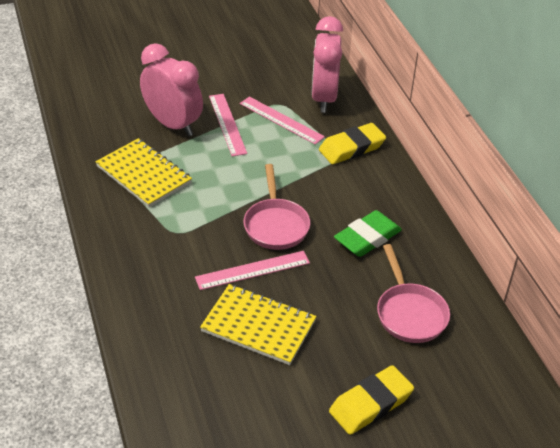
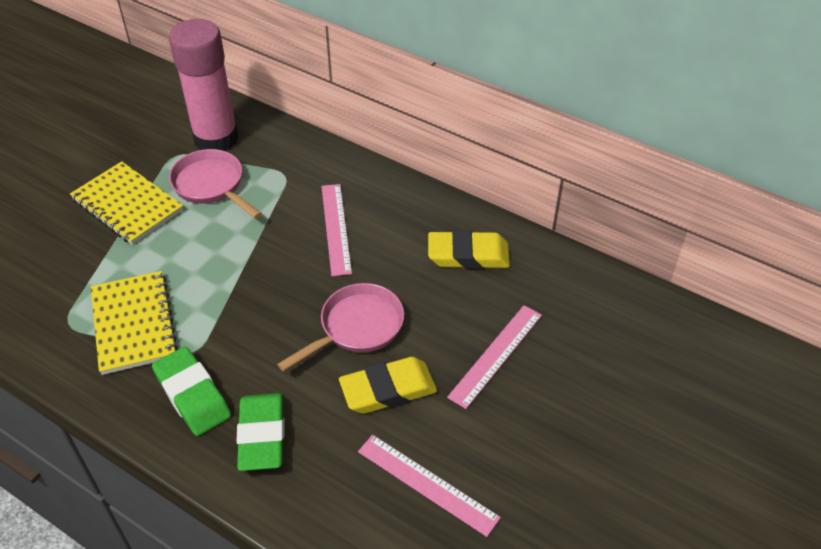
green eraser: 1 -> 2
pink clock: 2 -> 0
pink glue stick: 0 -> 1

